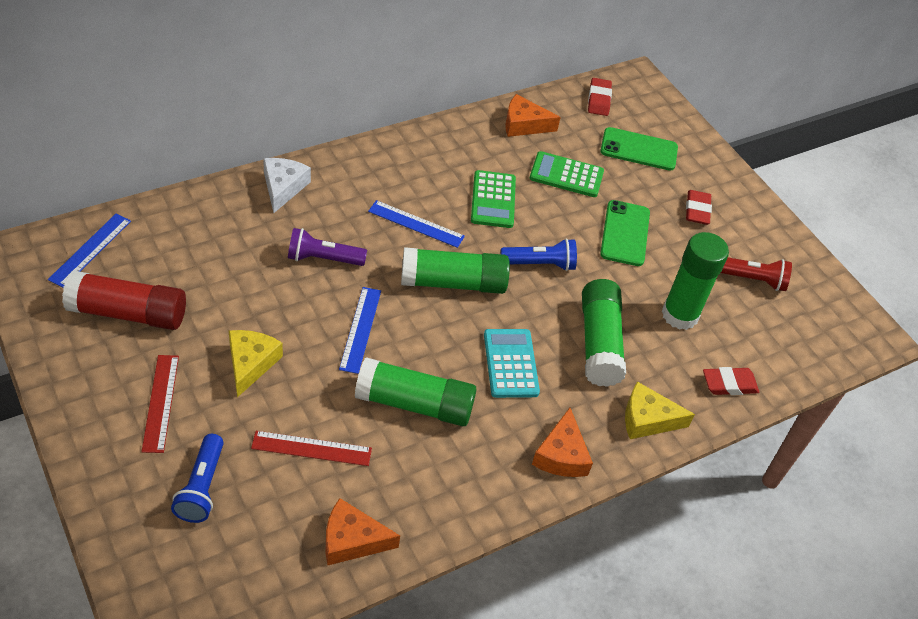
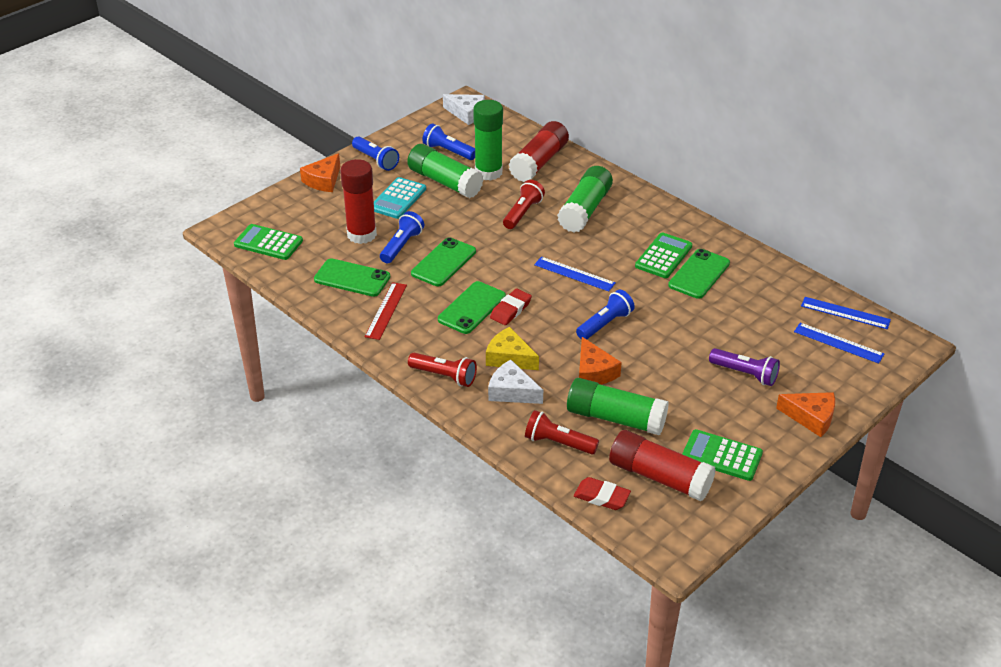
blue flashlight: 2 -> 4
green calculator: 2 -> 3
green phone: 2 -> 4
red eraser: 3 -> 2
red flashlight: 1 -> 3
red glue stick: 1 -> 3
red ruler: 2 -> 1
white cheese: 1 -> 2
yellow cheese: 2 -> 1

